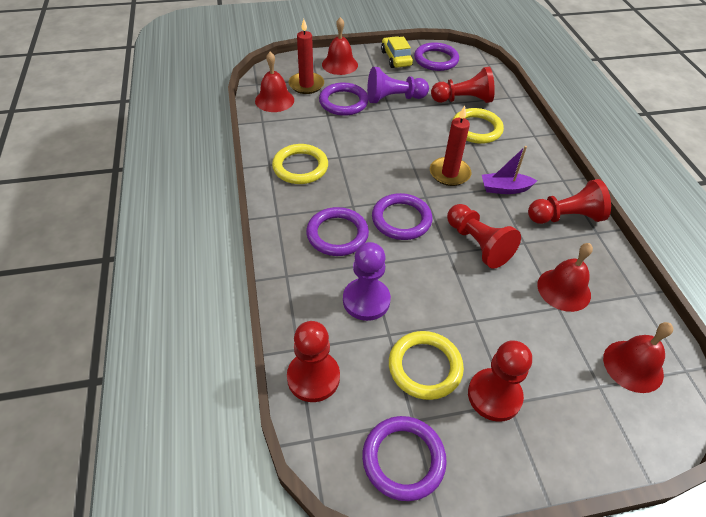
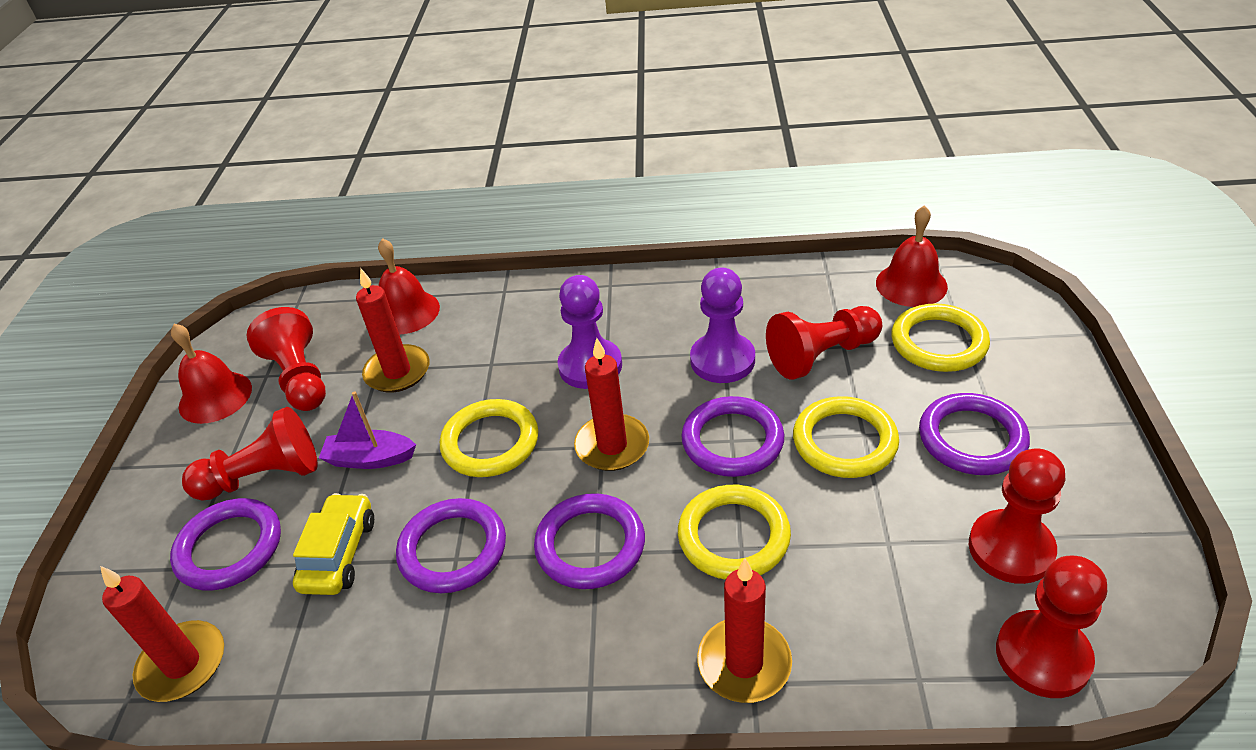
red bell: 4 -> 3
red candle: 2 -> 4
yellow ring: 3 -> 4

